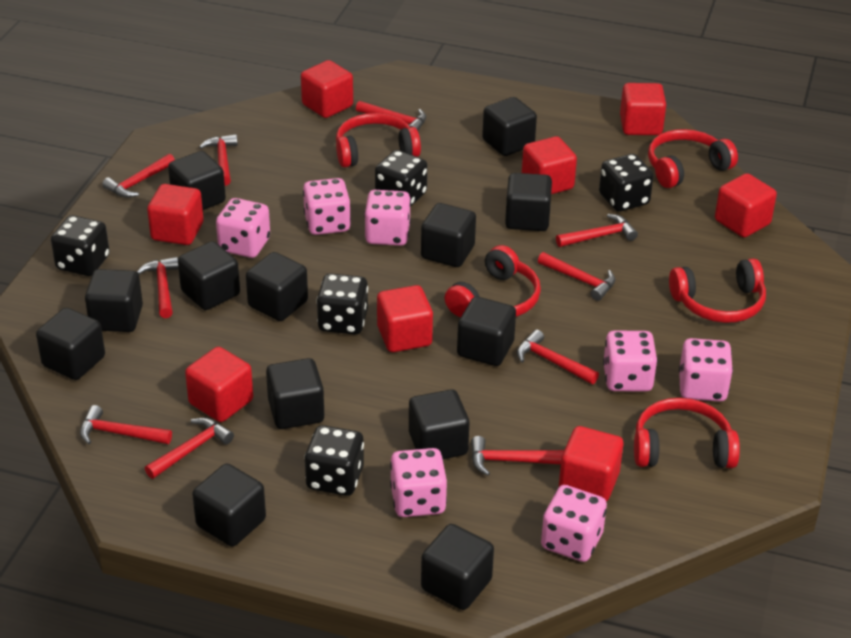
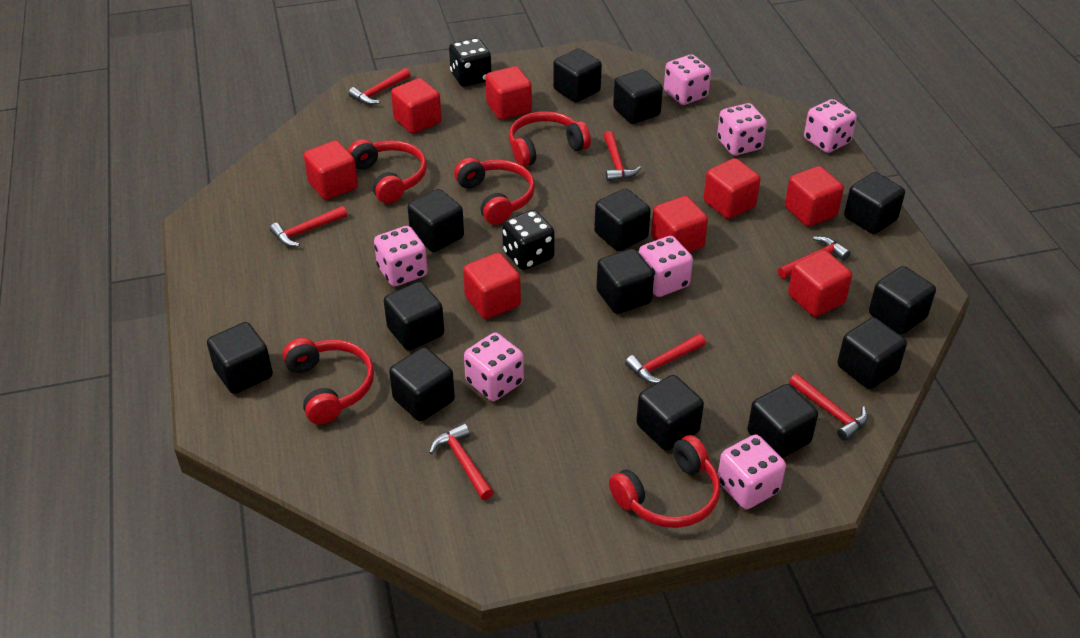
black dice: 5 -> 2
red hammer: 10 -> 7

